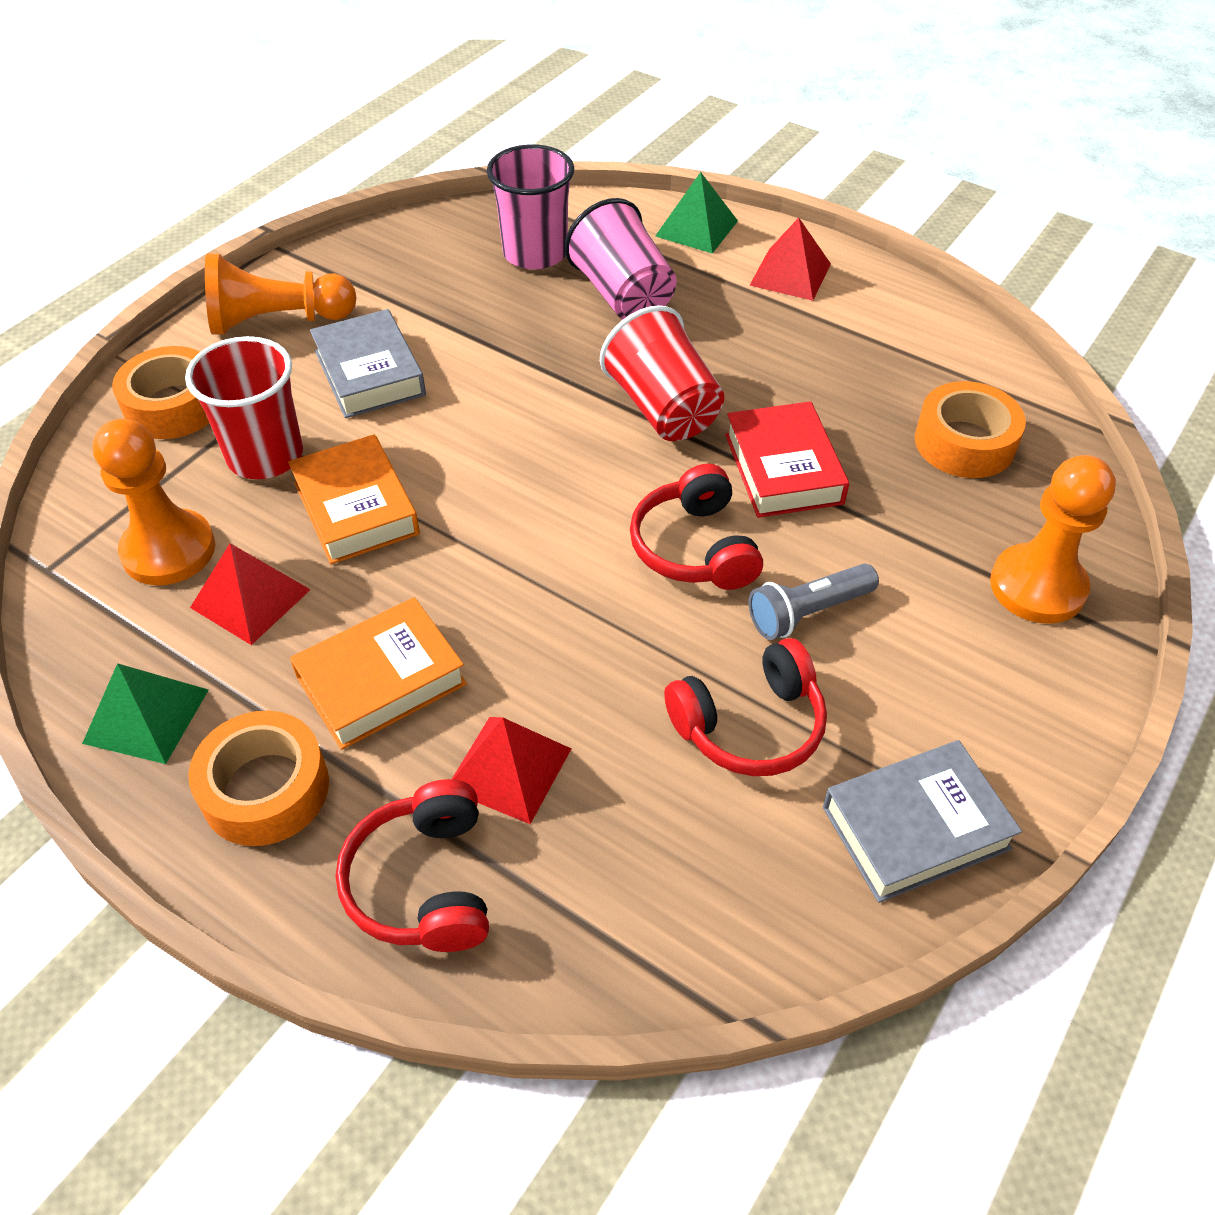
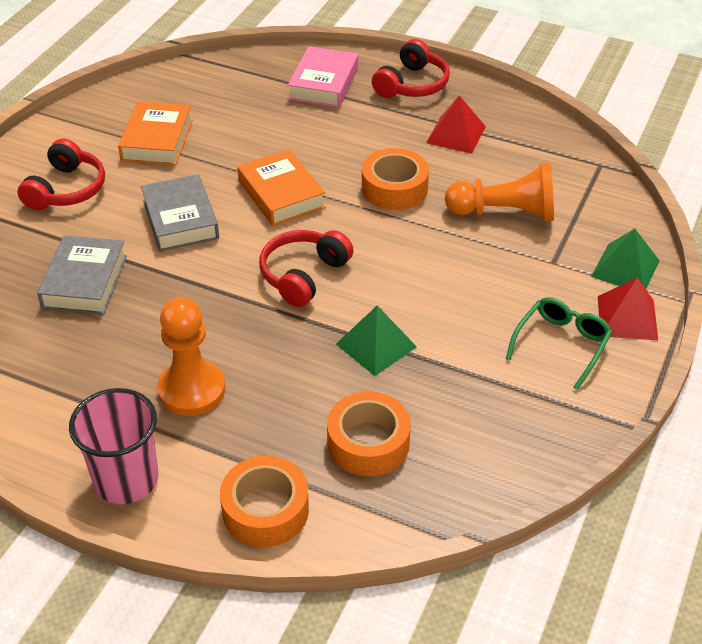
green glasses: 0 -> 1
grey flashlight: 1 -> 0
orange pawn: 3 -> 2
pink book: 0 -> 1
pink cup: 2 -> 1
red book: 1 -> 0
red cup: 2 -> 0
red pyramid: 3 -> 2

